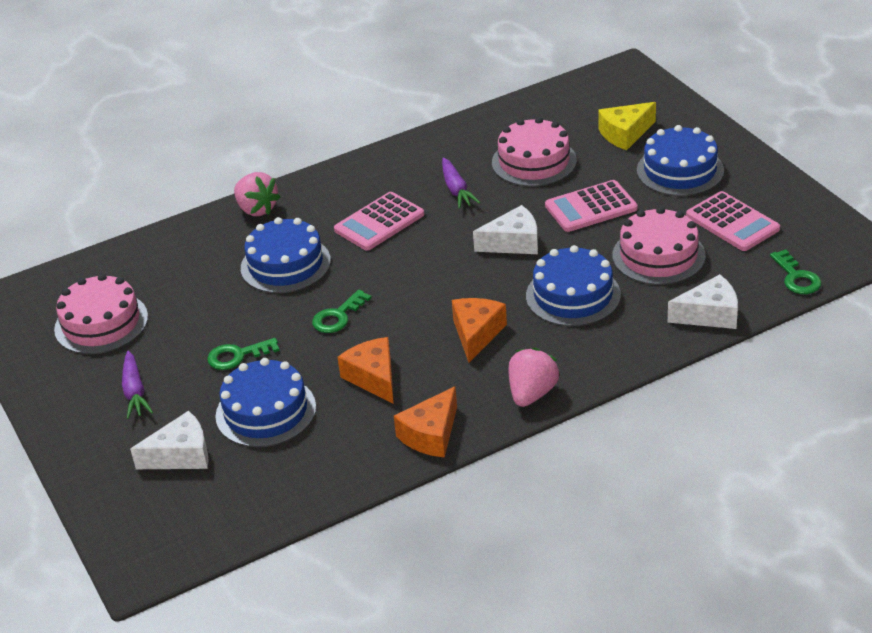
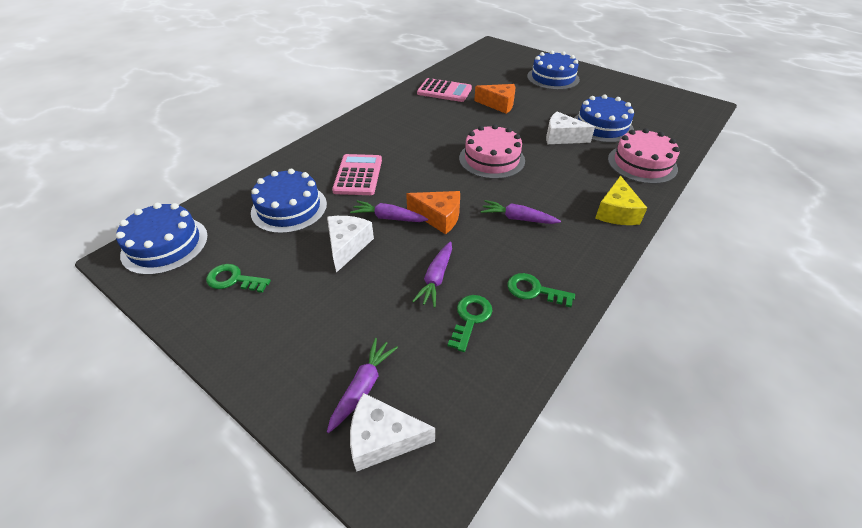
orange cheese: 3 -> 2
pink cake: 3 -> 2
pink calculator: 3 -> 2
pink strawberry: 2 -> 0
purple carrot: 2 -> 4

